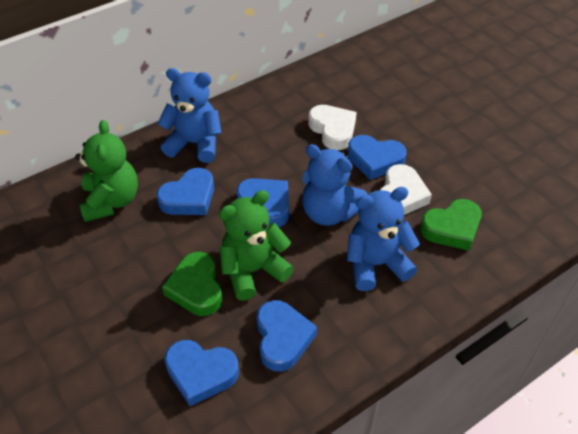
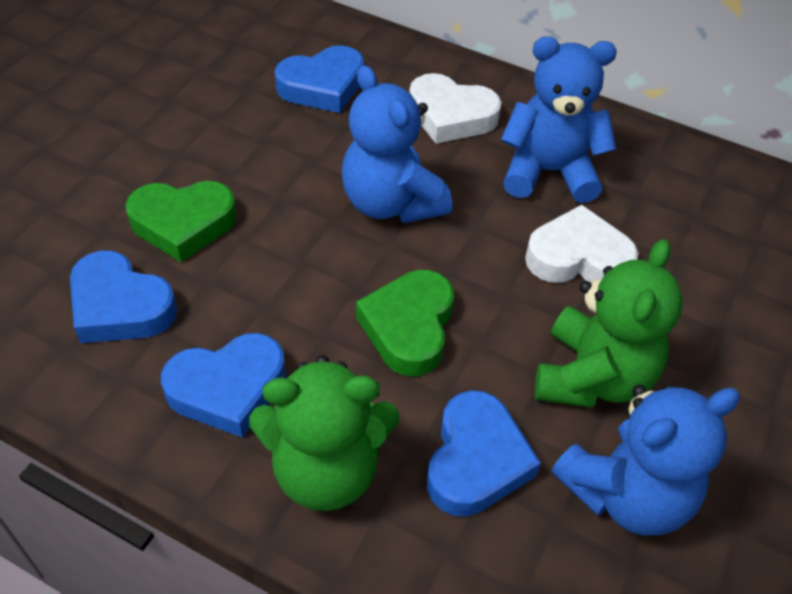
blue heart: 5 -> 4

